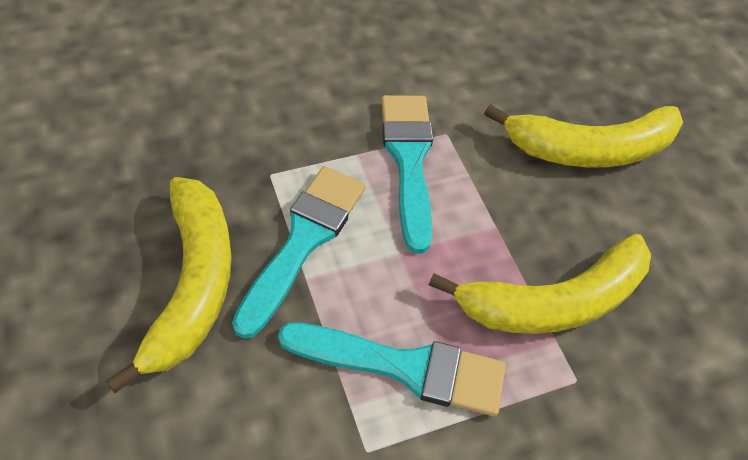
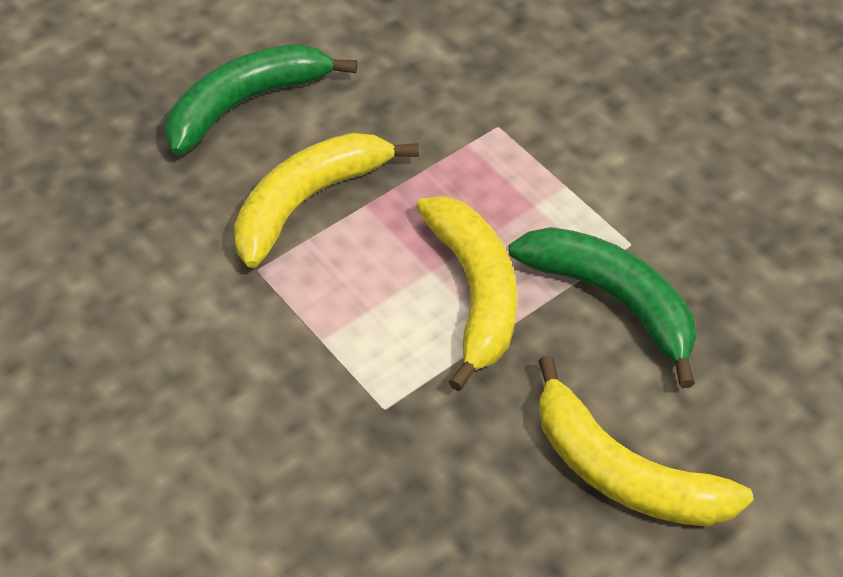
green banana: 0 -> 2
turquoise brush: 3 -> 0

